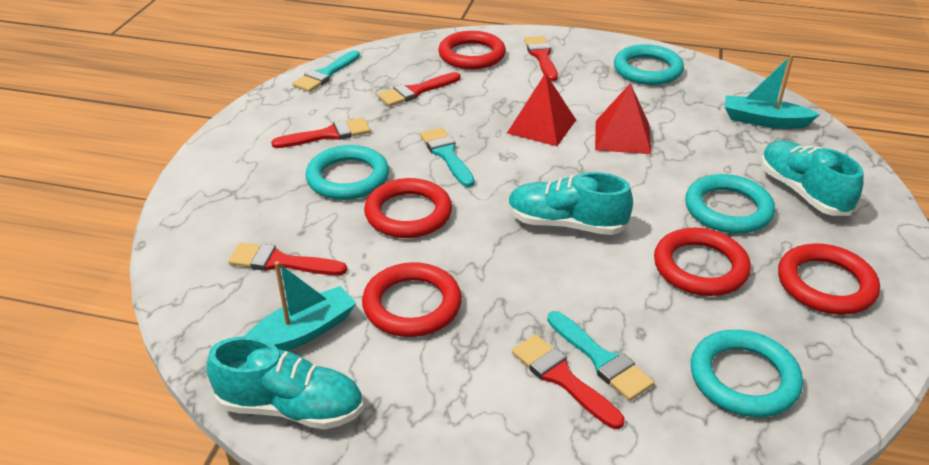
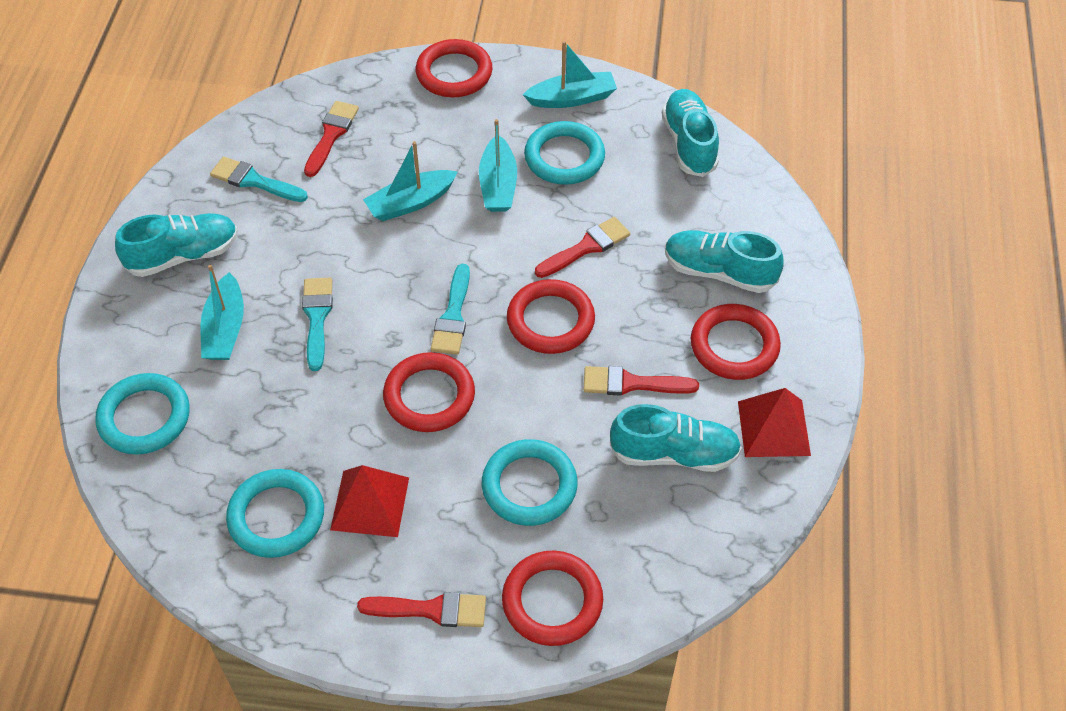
red brush: 5 -> 4
turquoise boat: 2 -> 4
turquoise shoe: 3 -> 4

